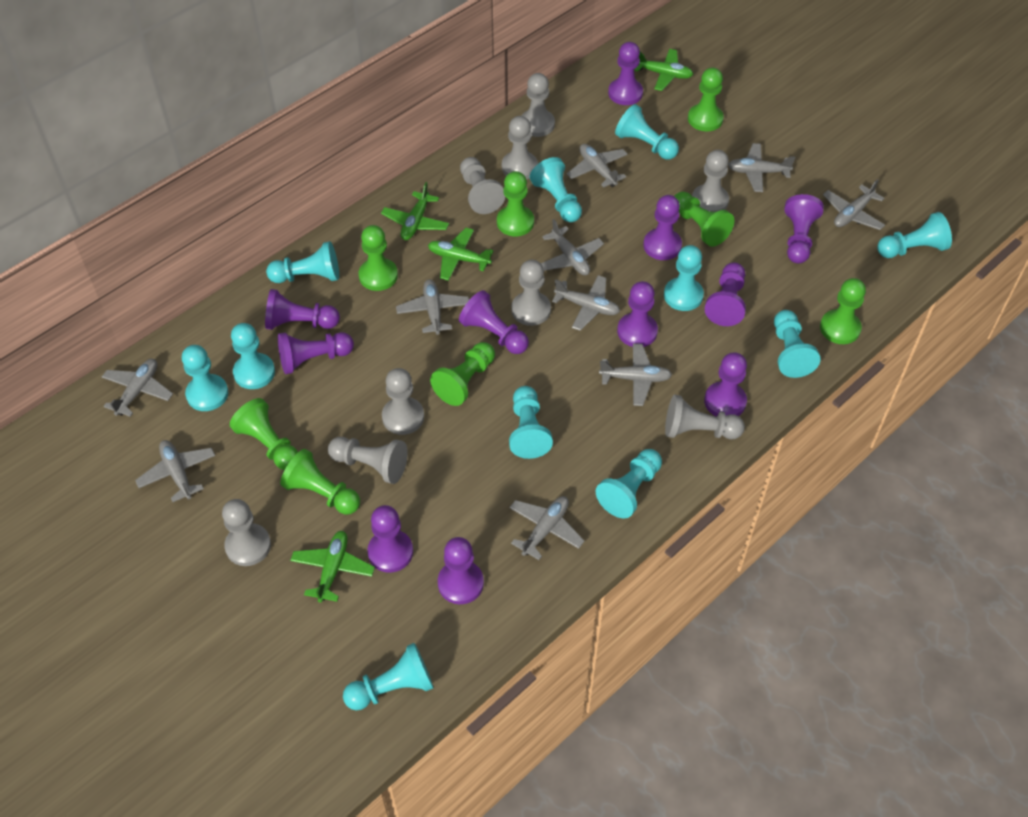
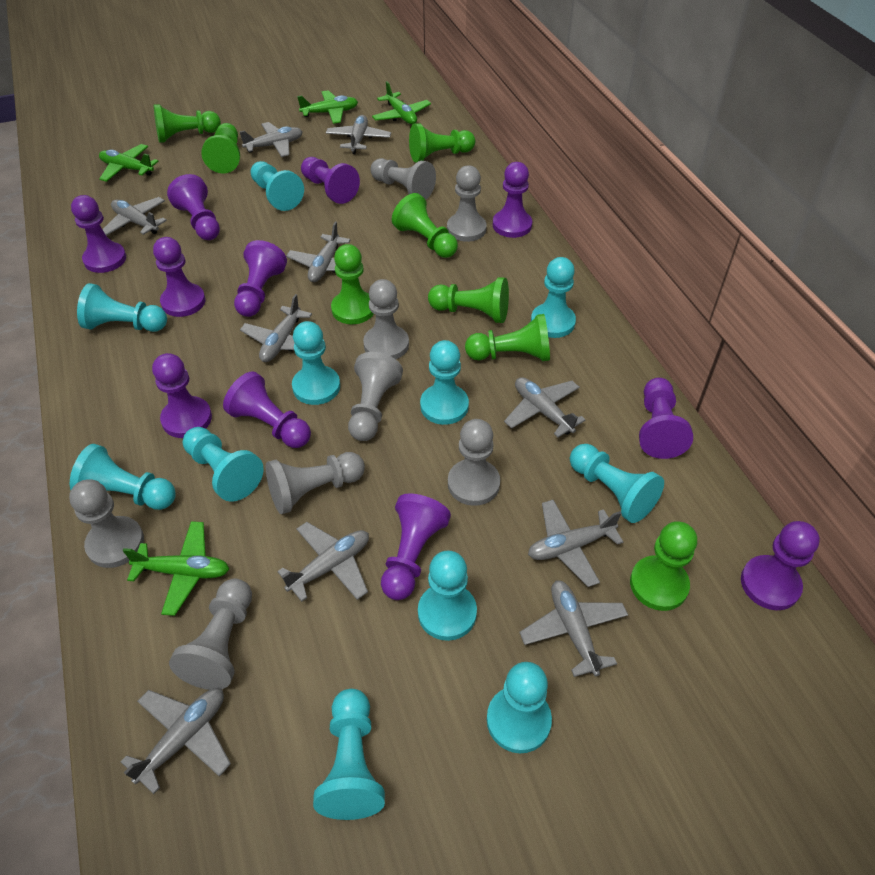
grey pawn: 9 -> 8

